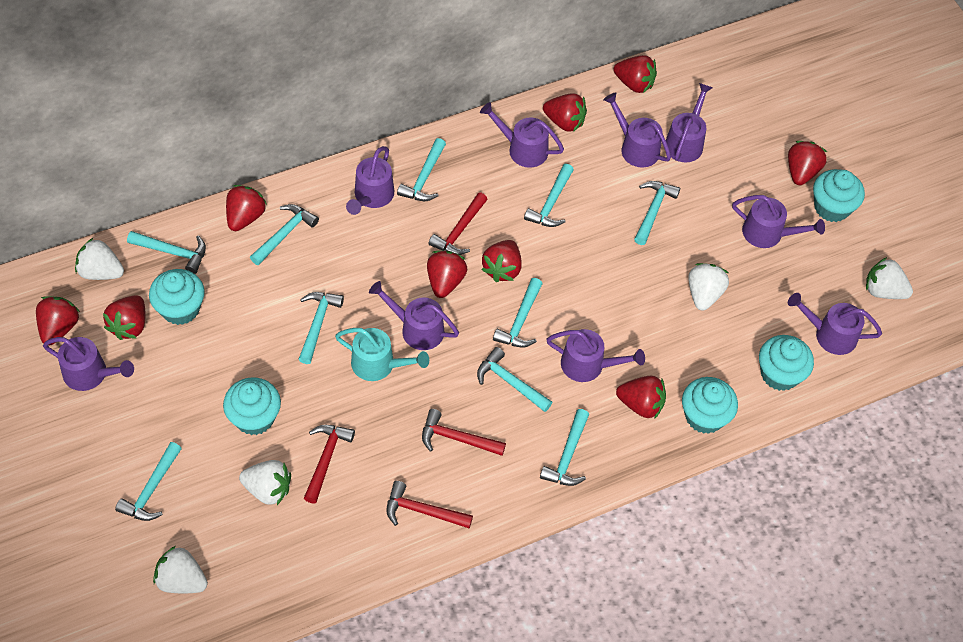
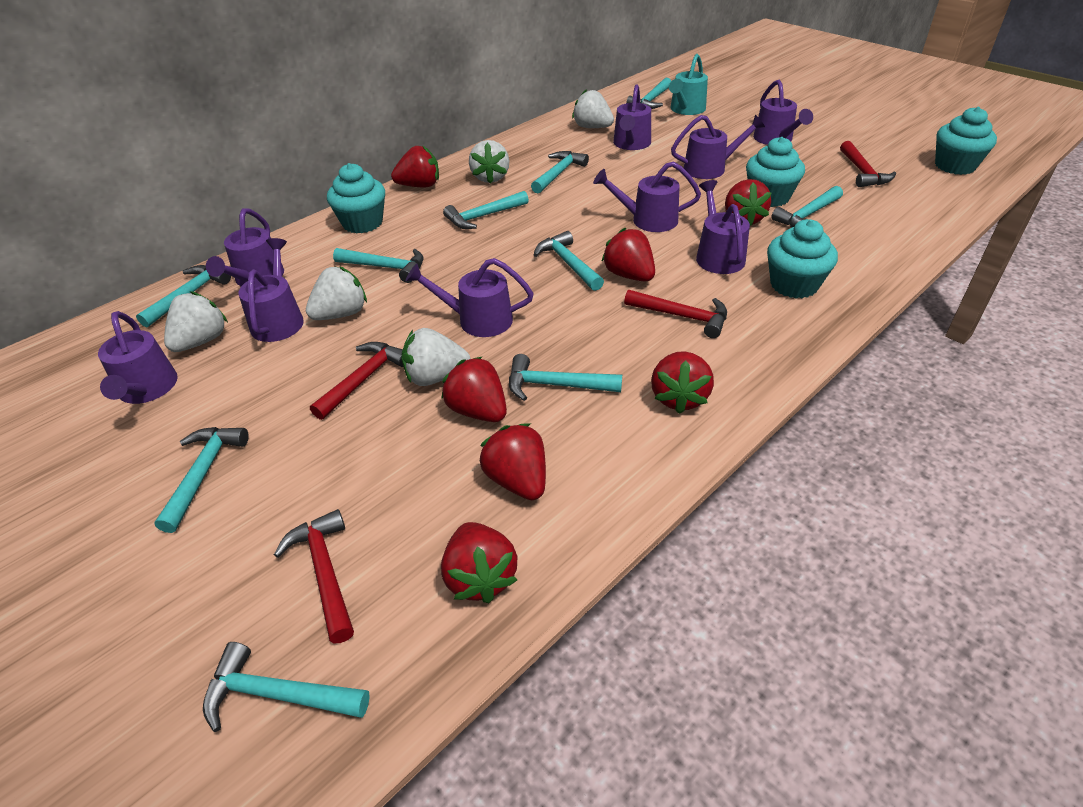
red strawberry: 9 -> 7
turquoise cupcake: 5 -> 4

